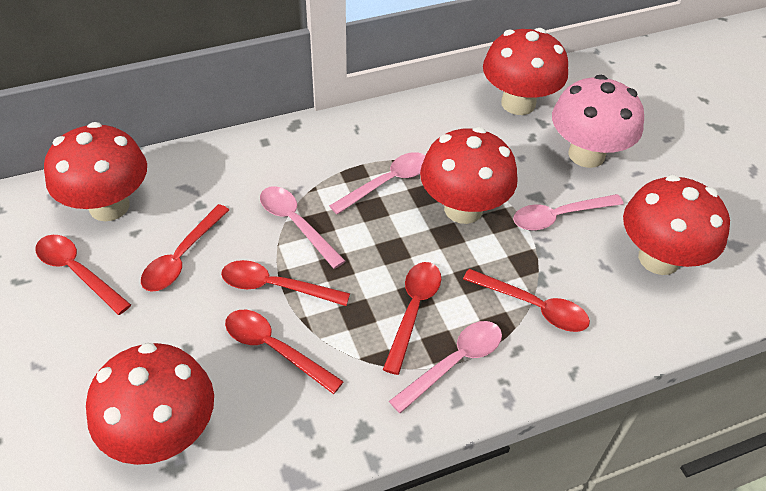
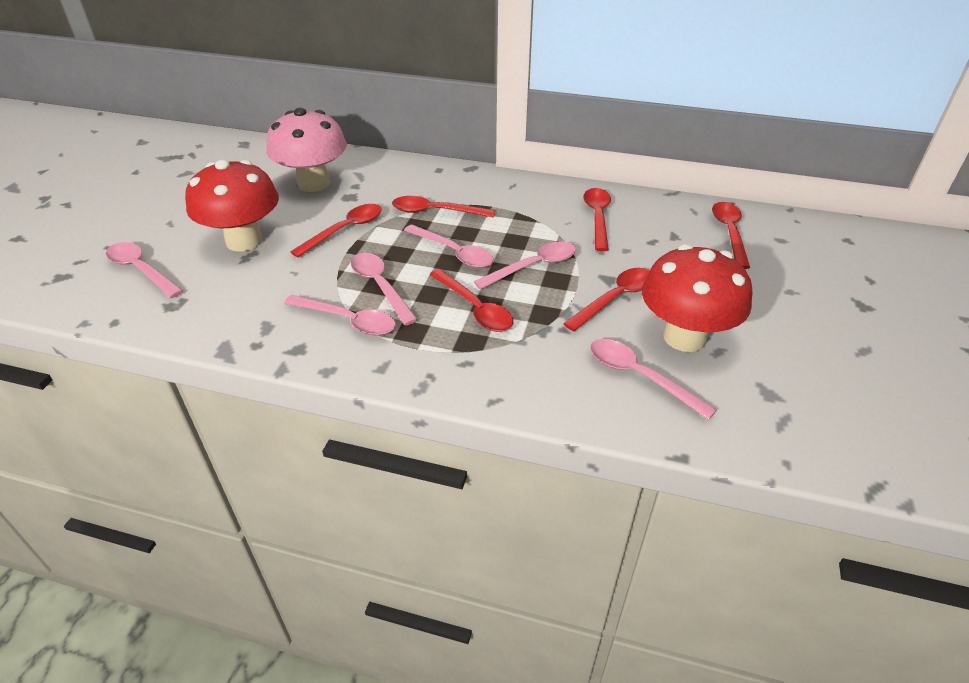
pink spoon: 4 -> 6
red mushroom: 5 -> 2

